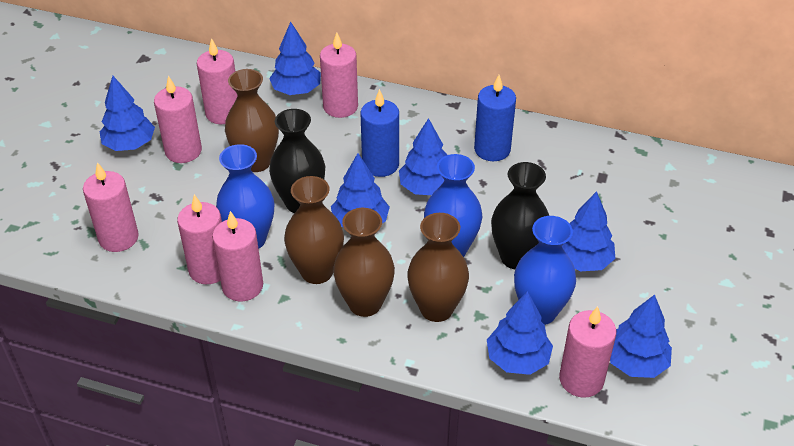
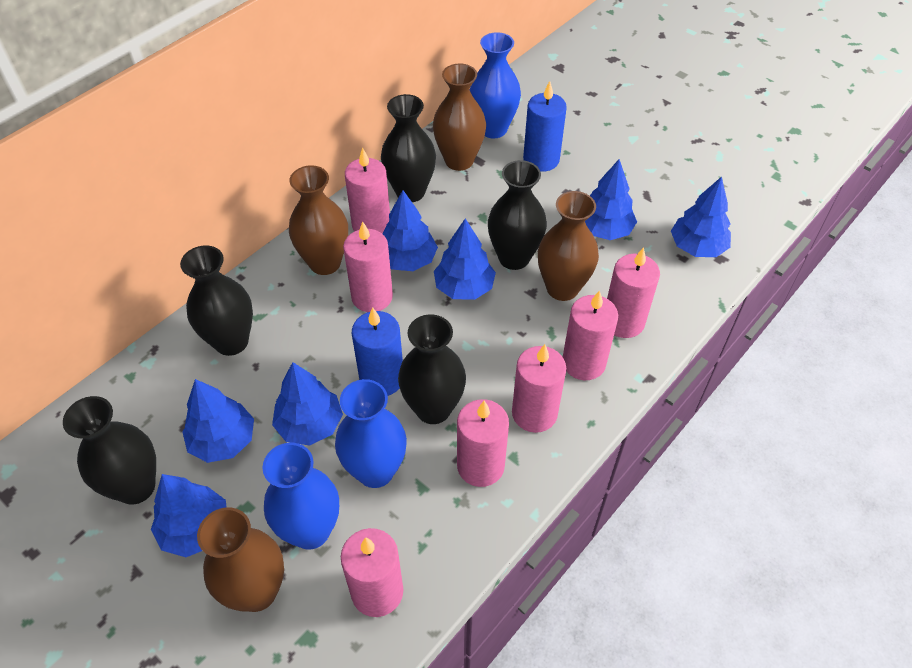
black vase: 2 -> 5

